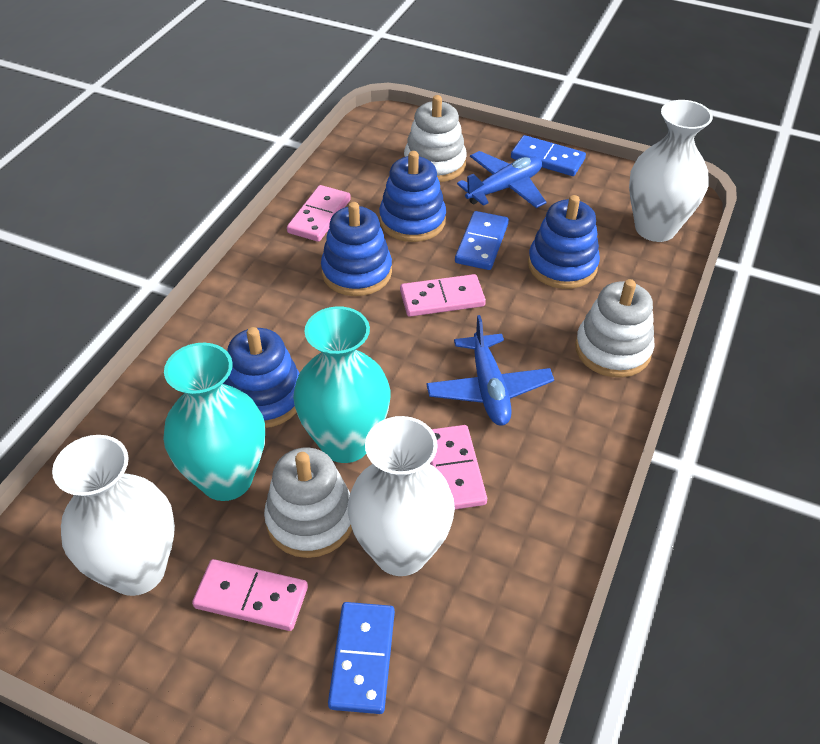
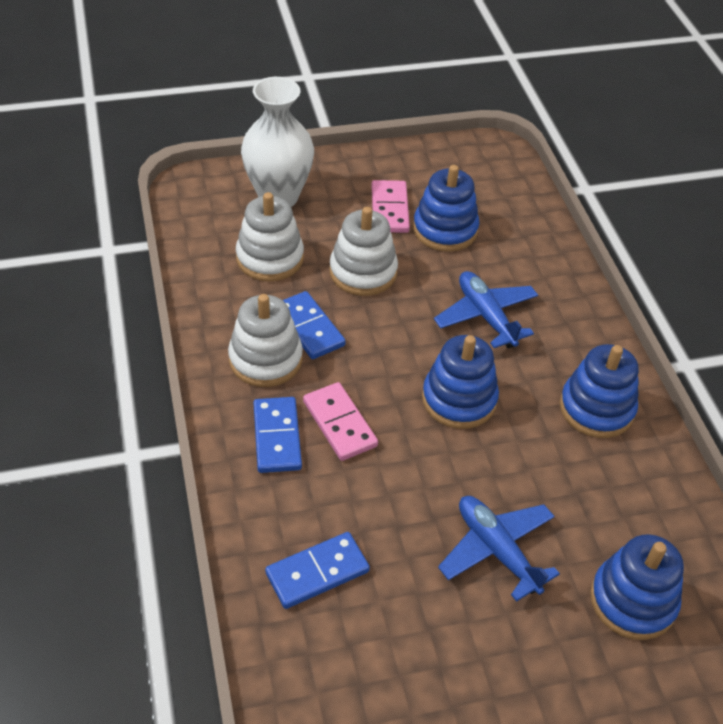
pink domino: 4 -> 2
turquoise vase: 2 -> 0
white vase: 3 -> 1

